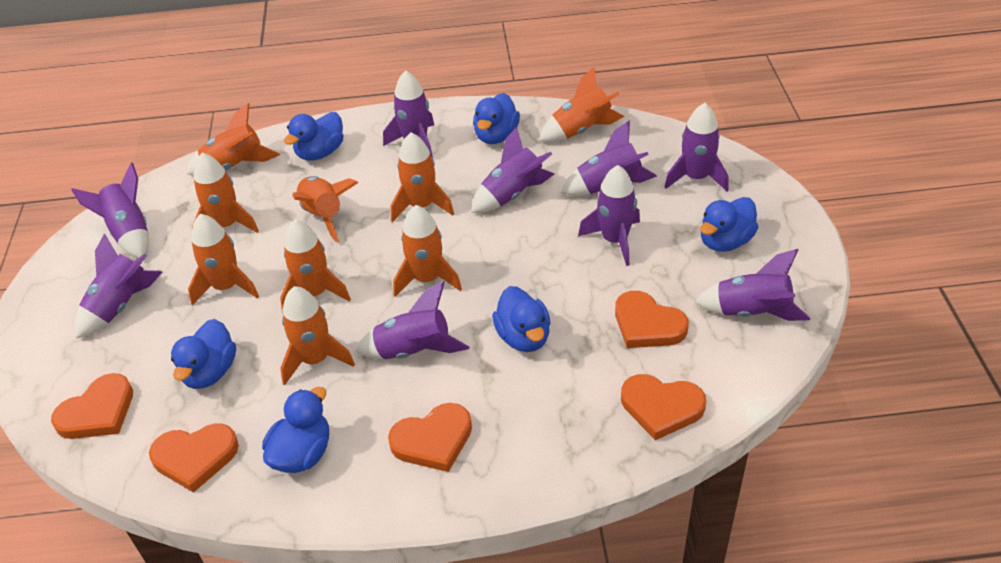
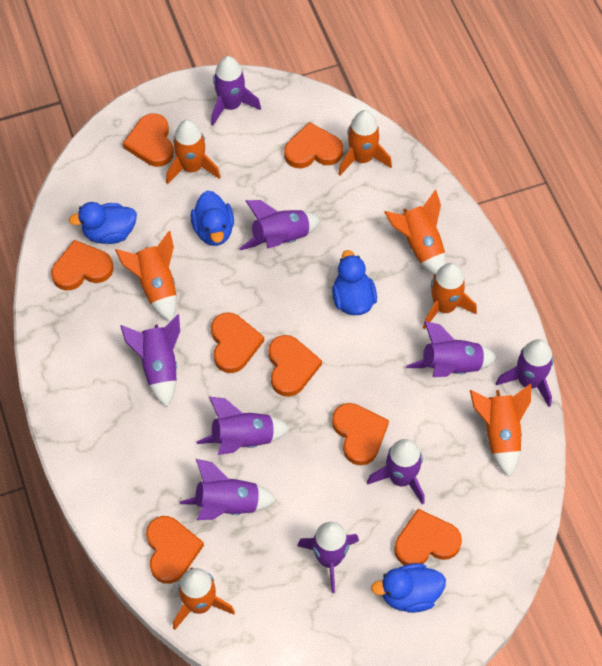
blue duck: 6 -> 4
orange heart: 5 -> 8
orange rocket: 9 -> 7

